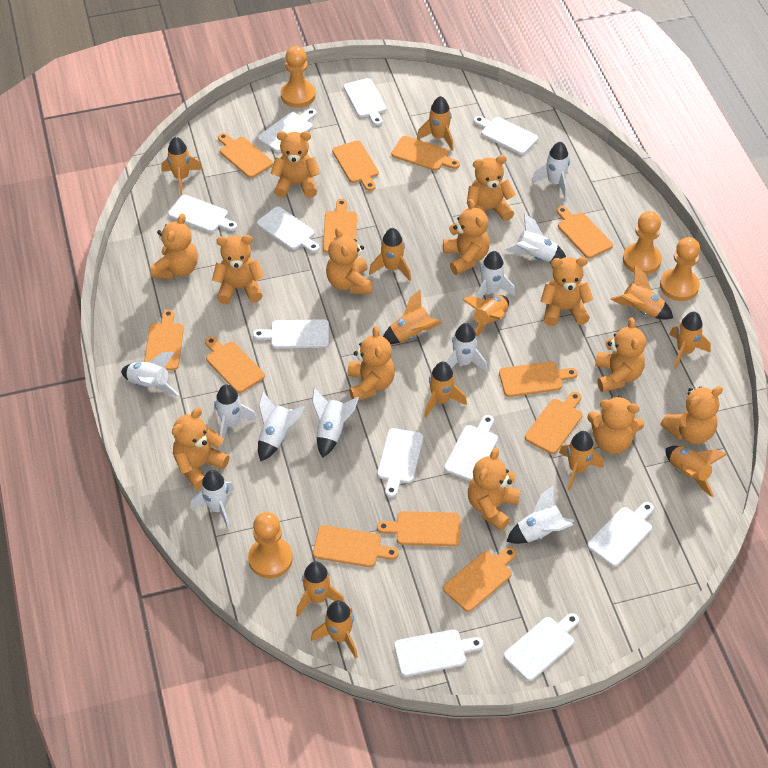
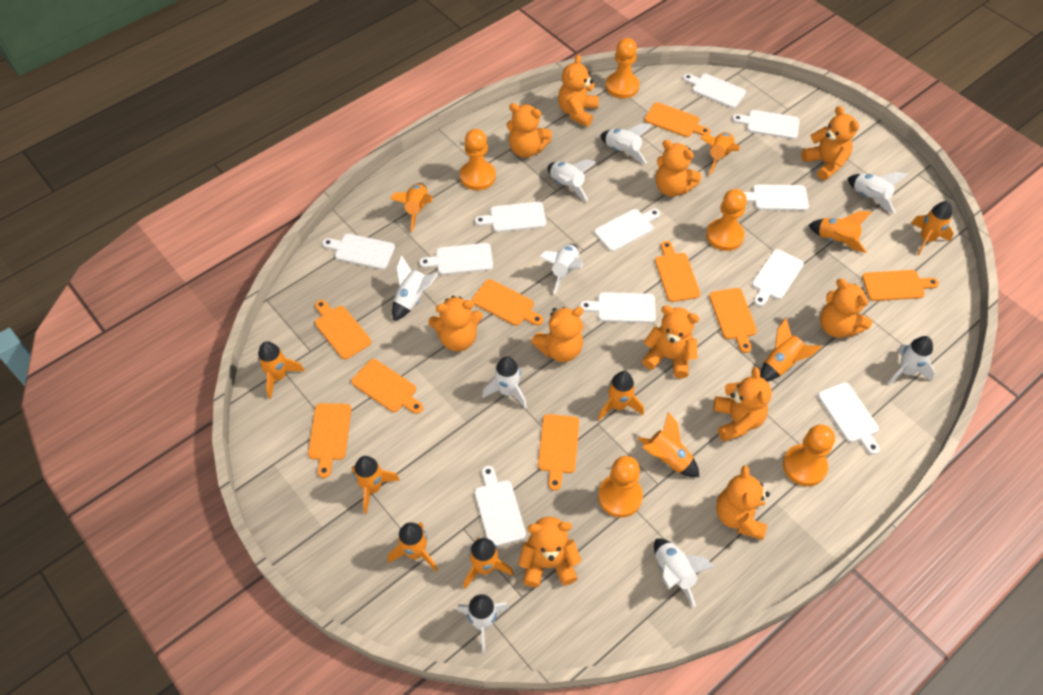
orange cutting board: 12 -> 9
orange pawn: 4 -> 5
orange rocket: 12 -> 11
orange teddy bear: 13 -> 11
white rocket: 10 -> 9

